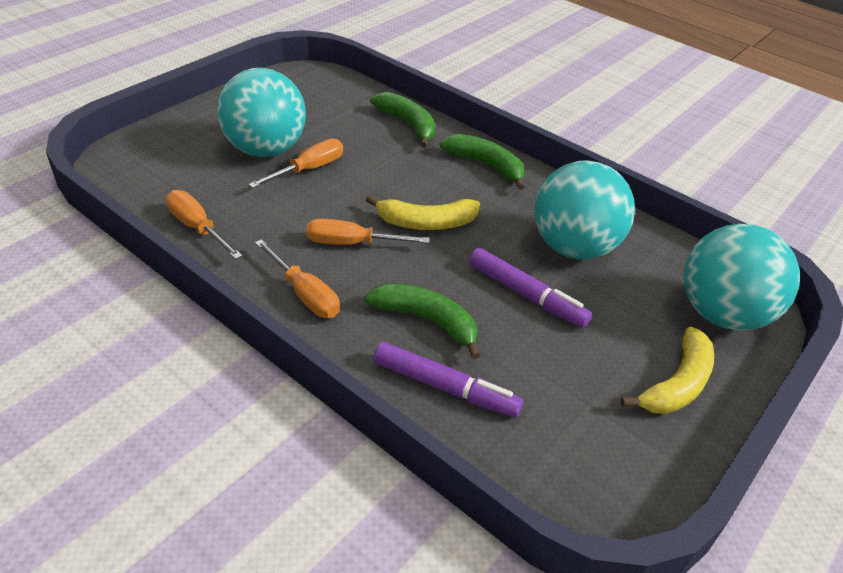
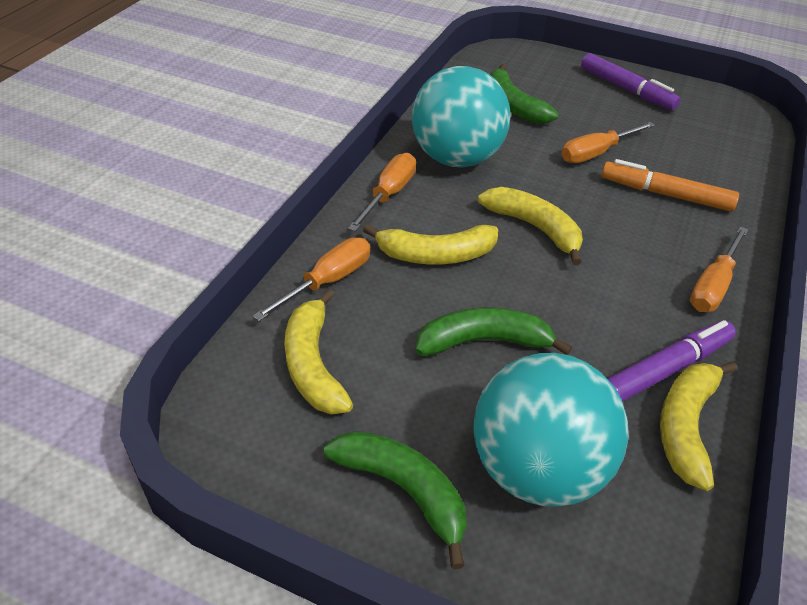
orange marker: 0 -> 1
turquoise ball: 3 -> 2
yellow banana: 2 -> 4

